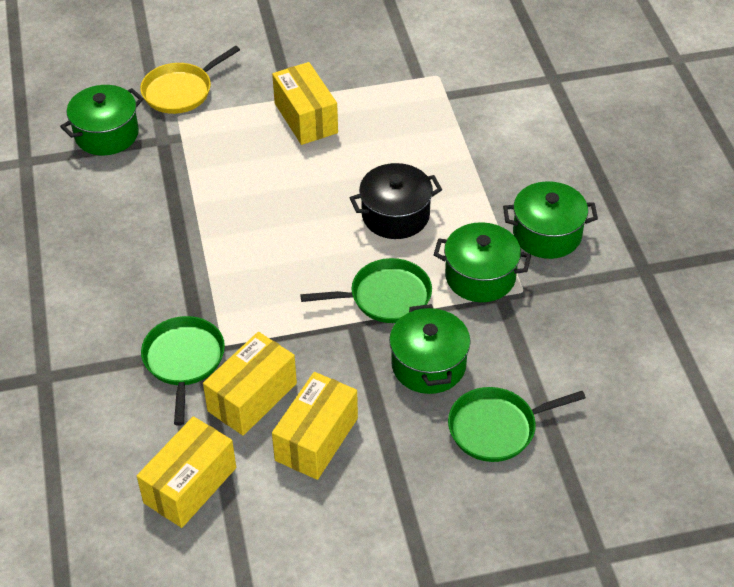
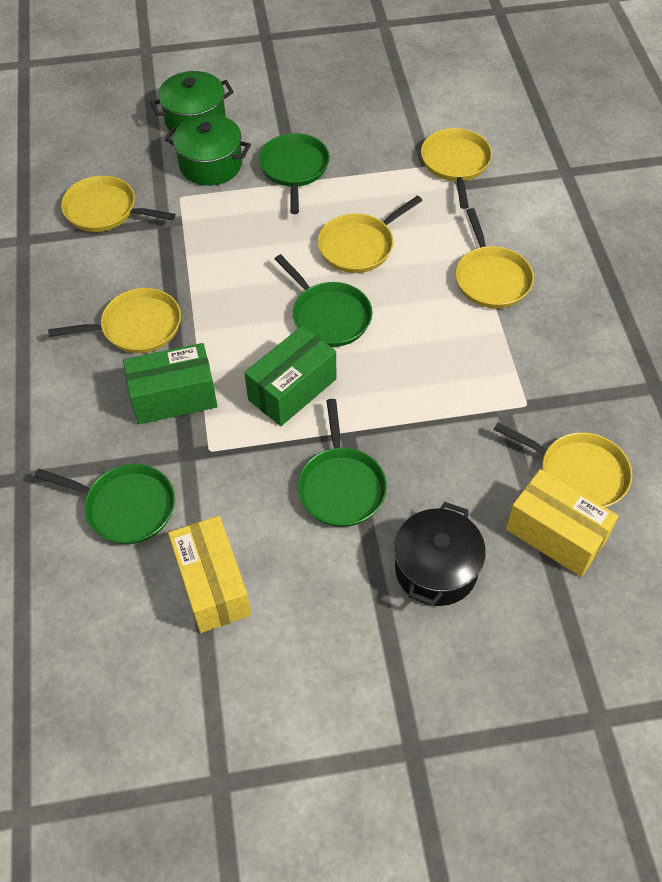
green box: 0 -> 2
green pan: 3 -> 4
green pot: 4 -> 2
yellow box: 4 -> 2
yellow pan: 1 -> 6

